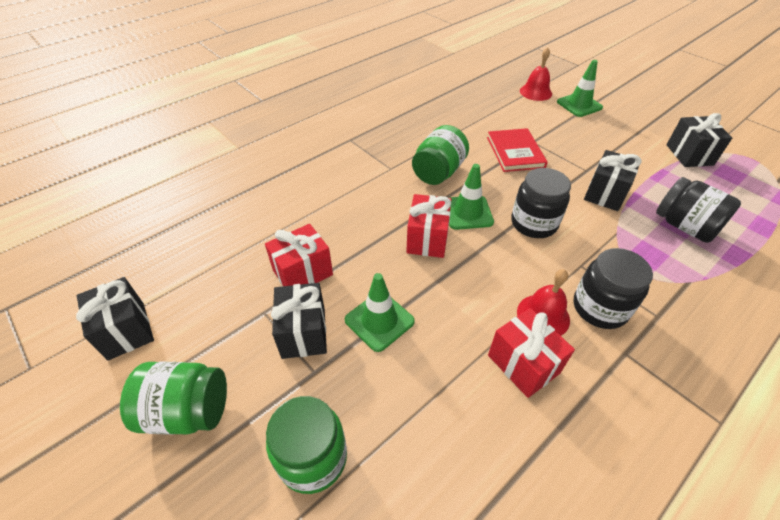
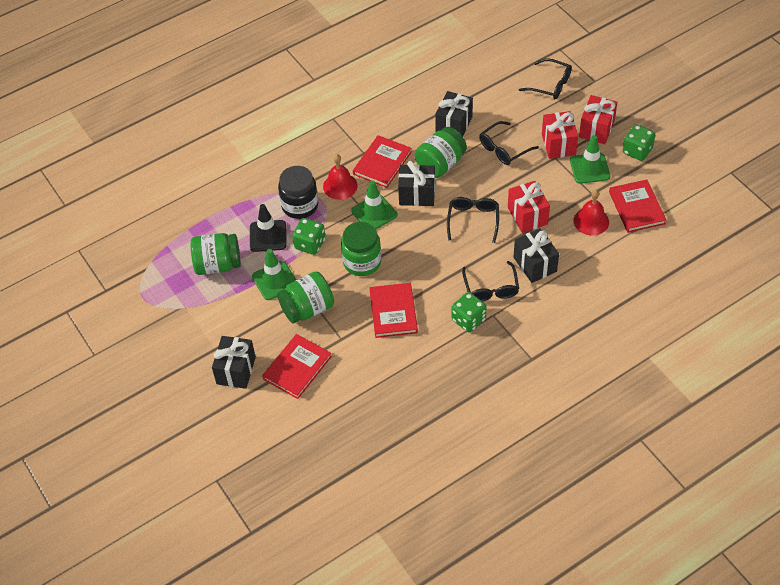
black glasses: 0 -> 4
black jar: 3 -> 1
black traffic cone: 0 -> 1
green dice: 0 -> 3
green jar: 3 -> 4
red book: 1 -> 4

